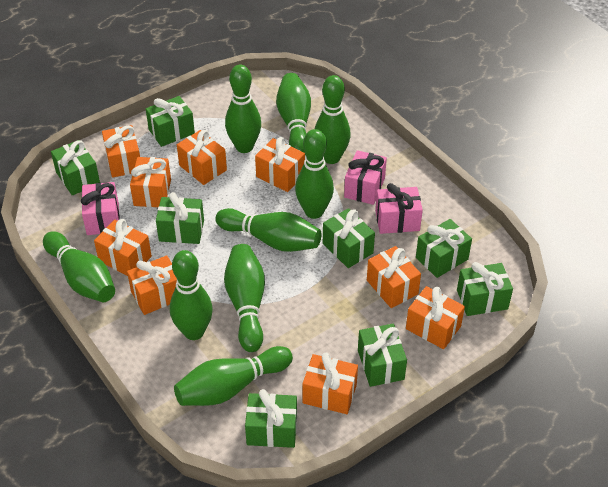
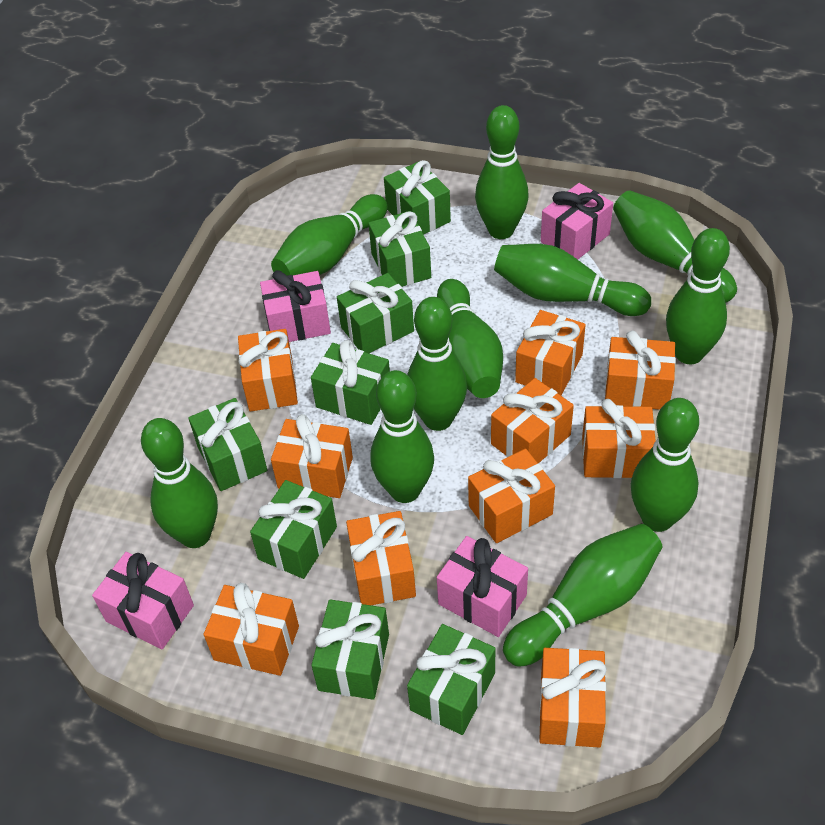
green bowling pin: 9 -> 11
orange gift: 9 -> 10
pink gift: 3 -> 4

